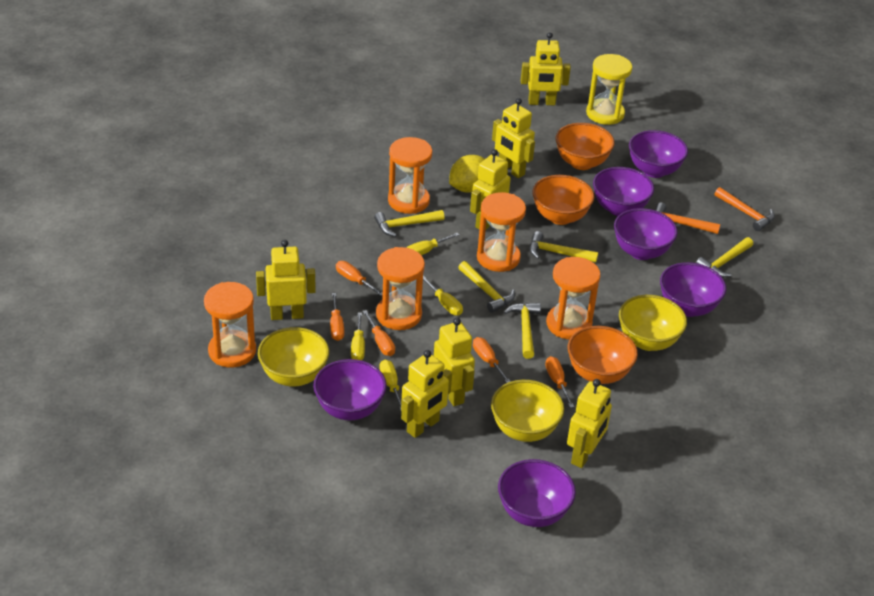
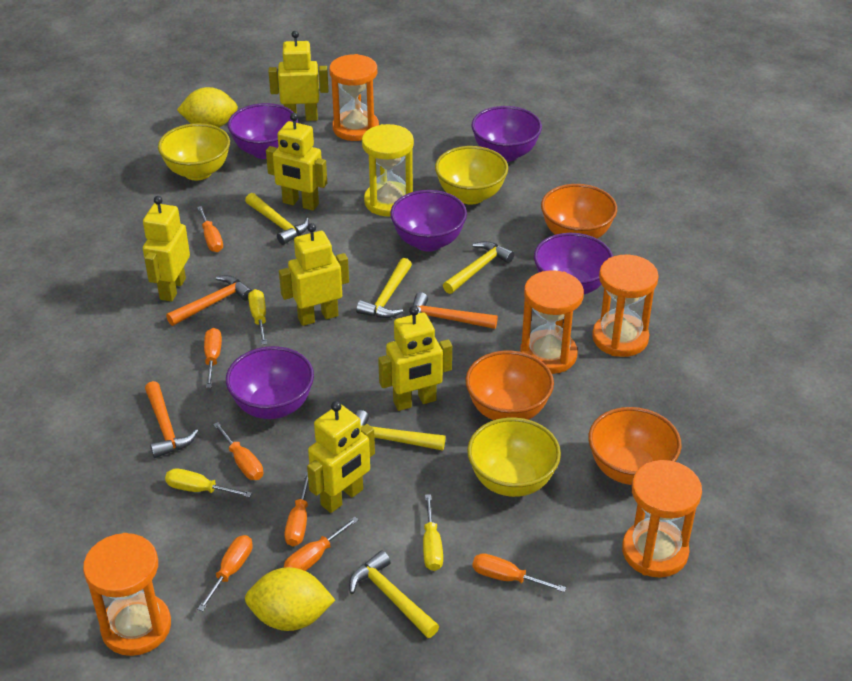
orange hammer: 2 -> 3
orange screwdriver: 5 -> 7
purple bowl: 6 -> 5
yellow lemon: 1 -> 2
yellow robot: 7 -> 6
yellow screwdriver: 4 -> 3

